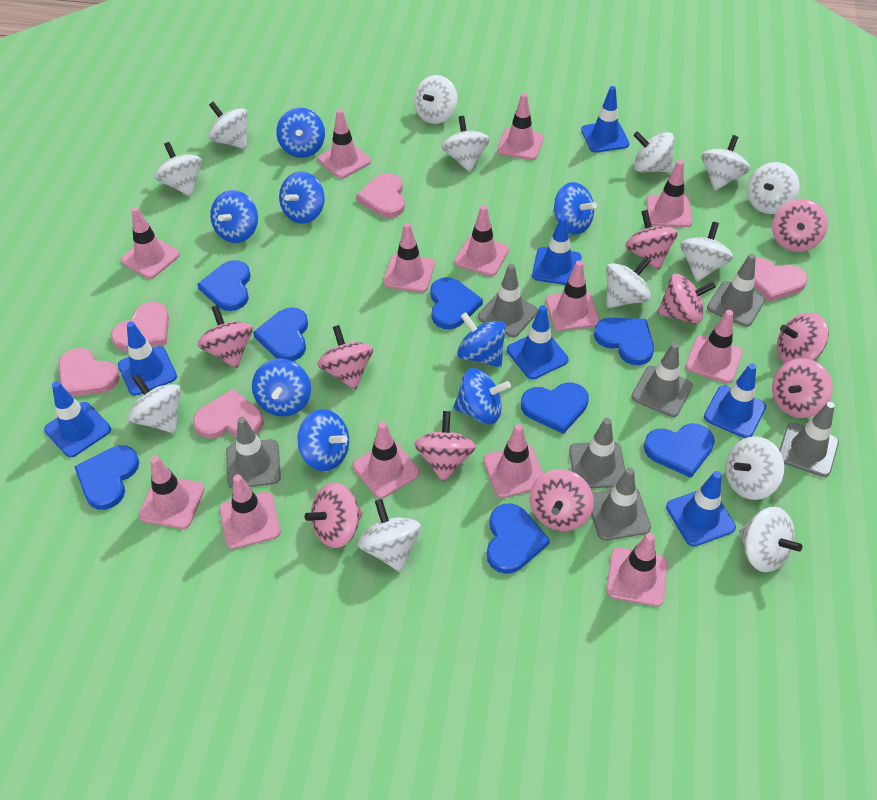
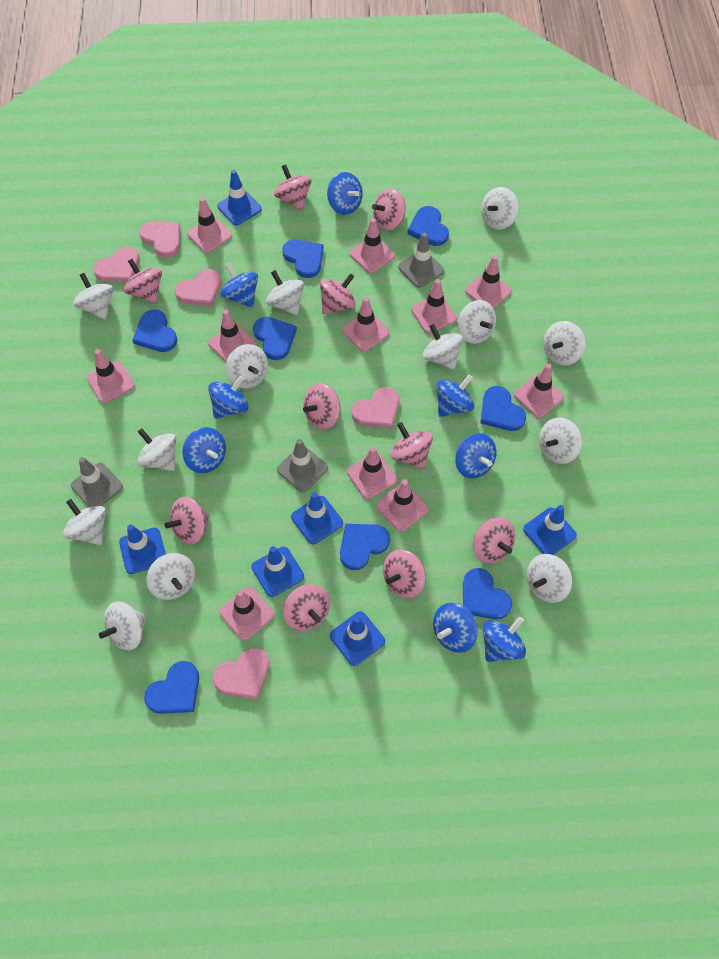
blue traffic cone: 7 -> 6
grey traffic cone: 7 -> 3
pink traffic cone: 13 -> 11

